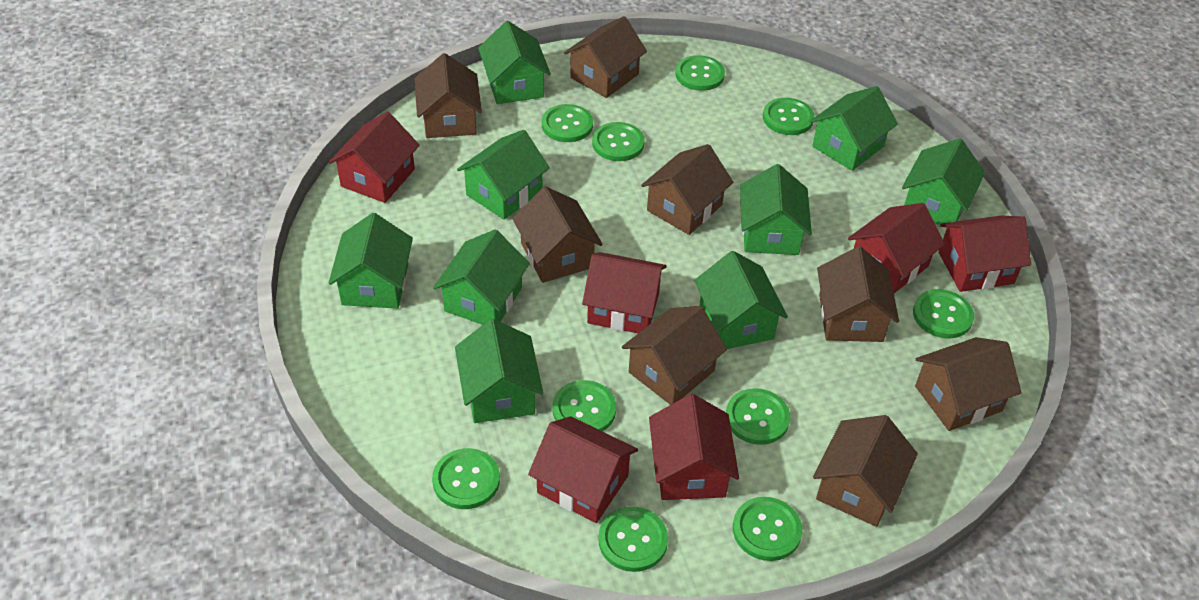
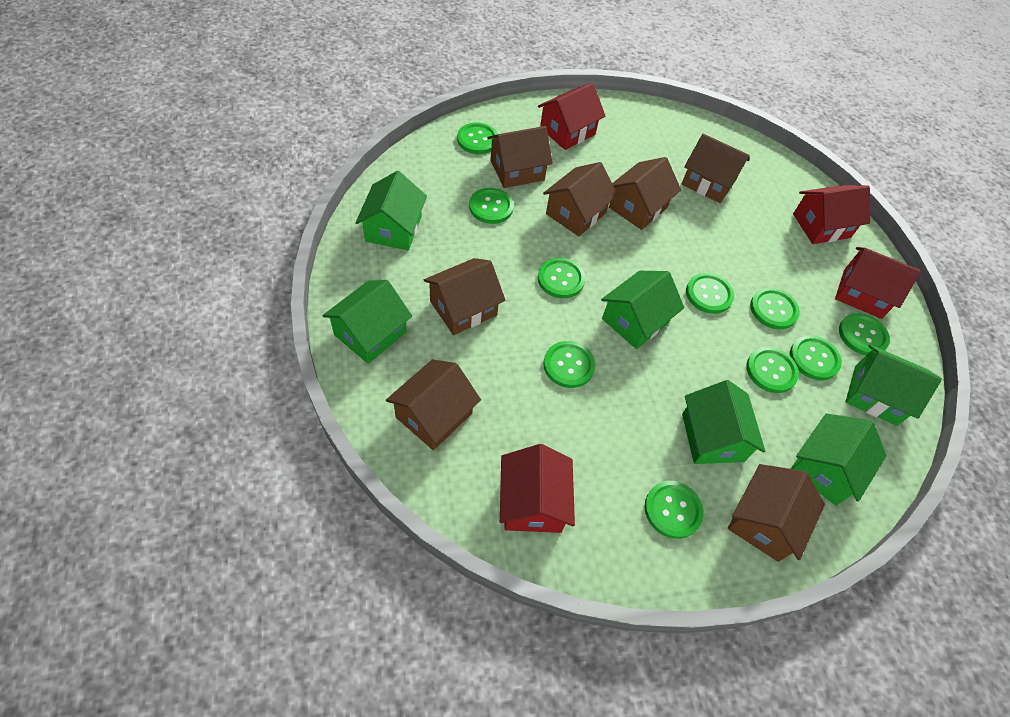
brown house: 8 -> 7
green house: 9 -> 6
red house: 6 -> 4

